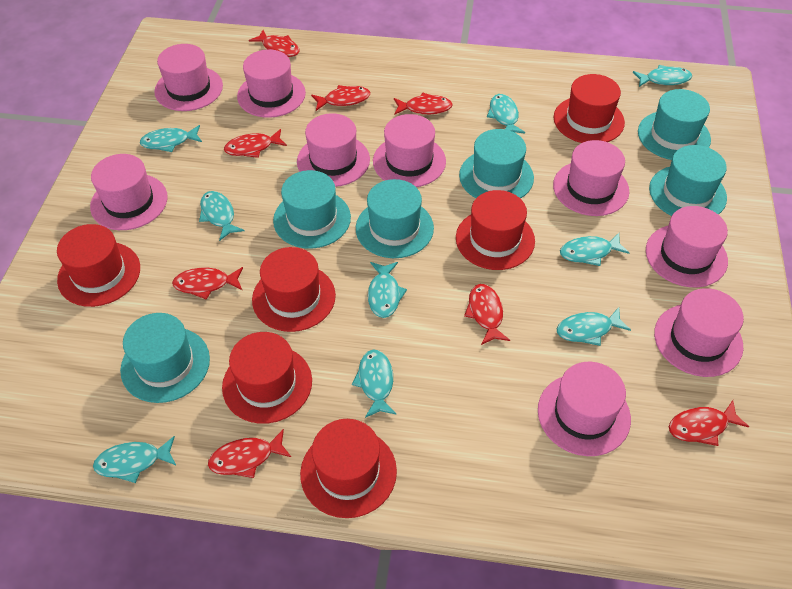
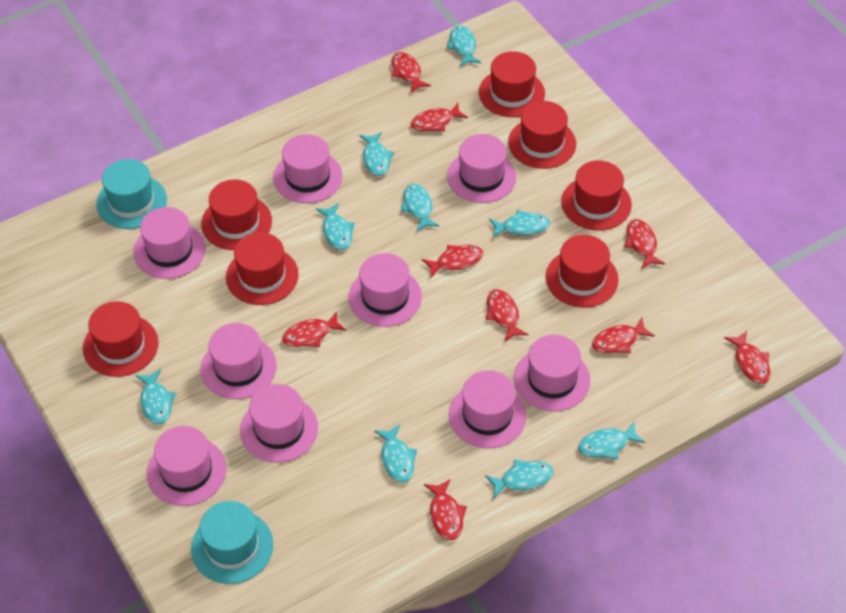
red fish: 8 -> 9
red hat: 6 -> 7
turquoise hat: 6 -> 2

